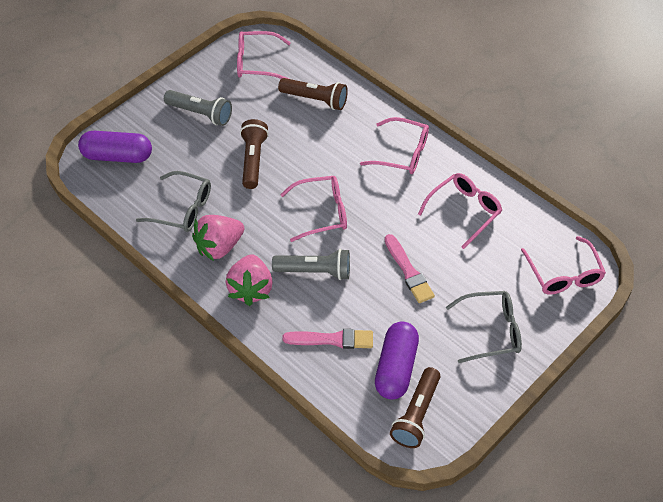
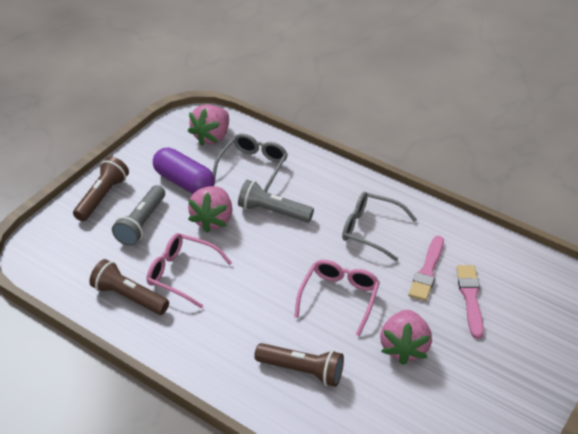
pink glasses: 5 -> 2
pink strawberry: 2 -> 3
purple capsule: 2 -> 1

